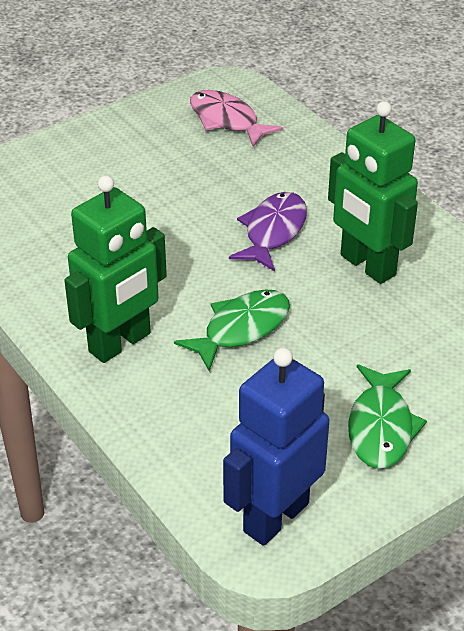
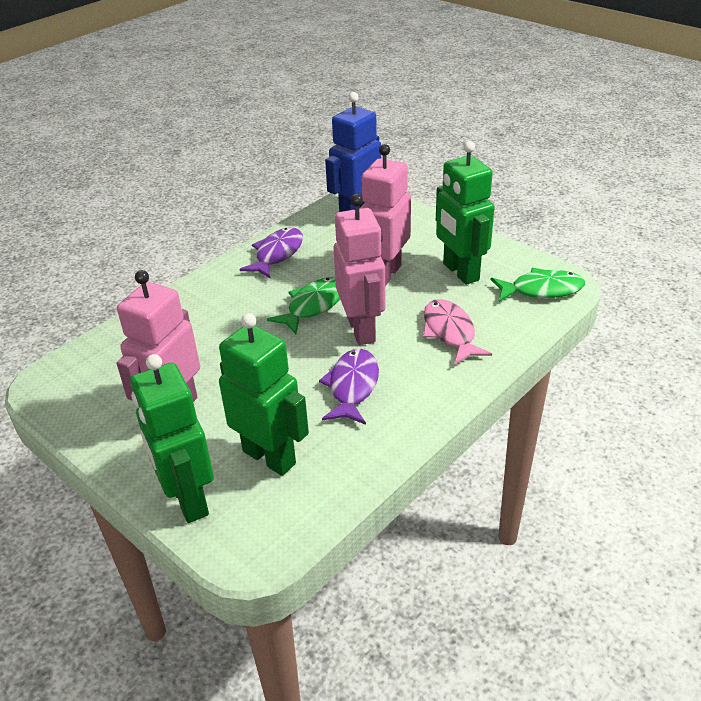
green robot: 2 -> 3
pink robot: 0 -> 3
purple fish: 1 -> 2

